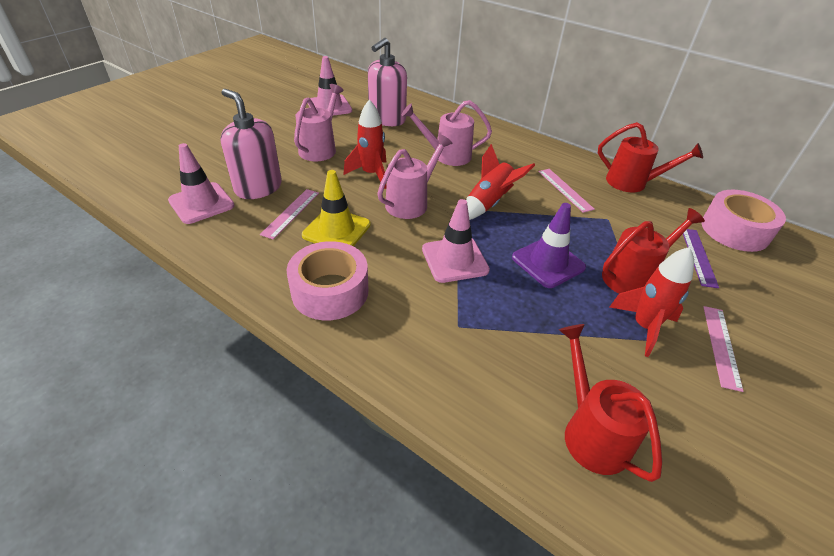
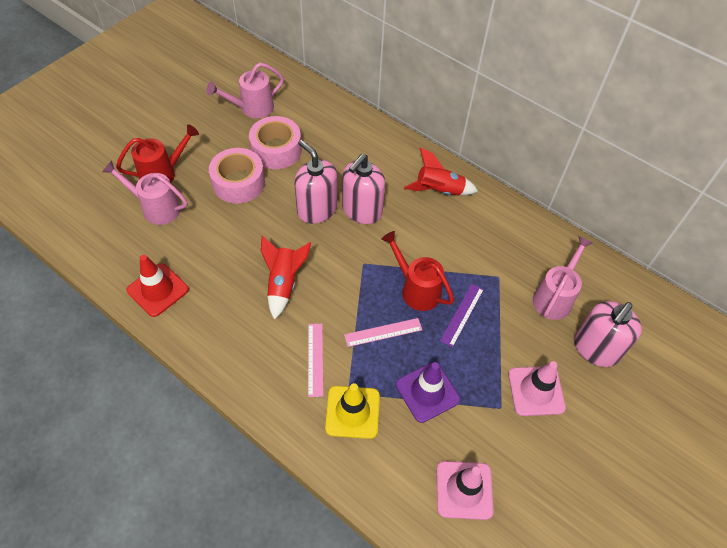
pink ruler: 3 -> 2
pink soap dispenser: 2 -> 3
pink traffic cone: 3 -> 2
red rocket: 3 -> 2
red traffic cone: 0 -> 1
red watering can: 3 -> 2

